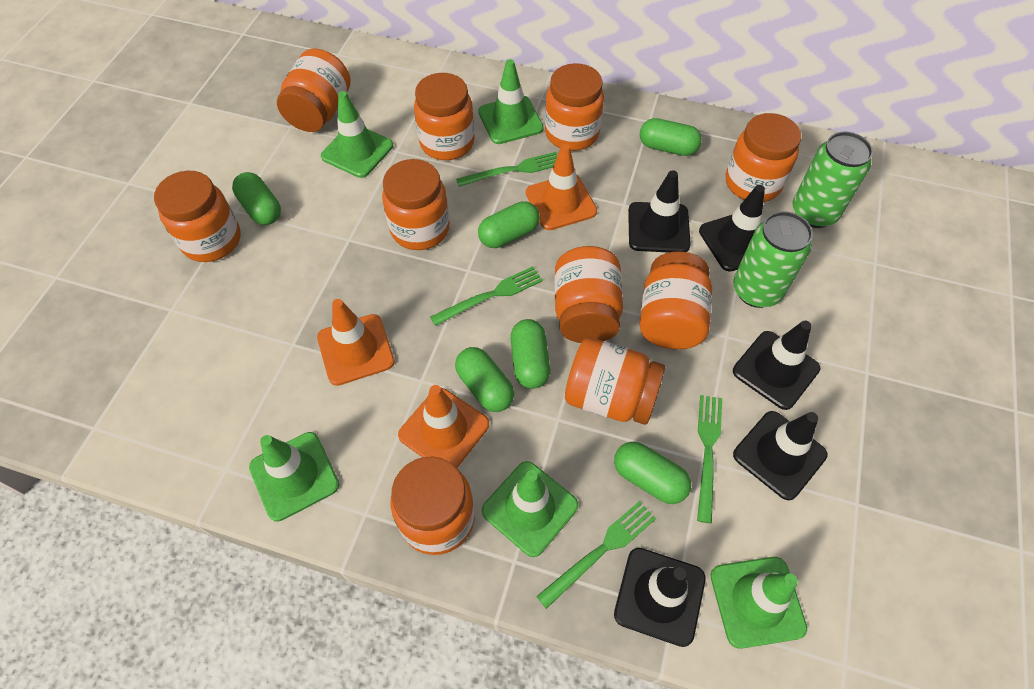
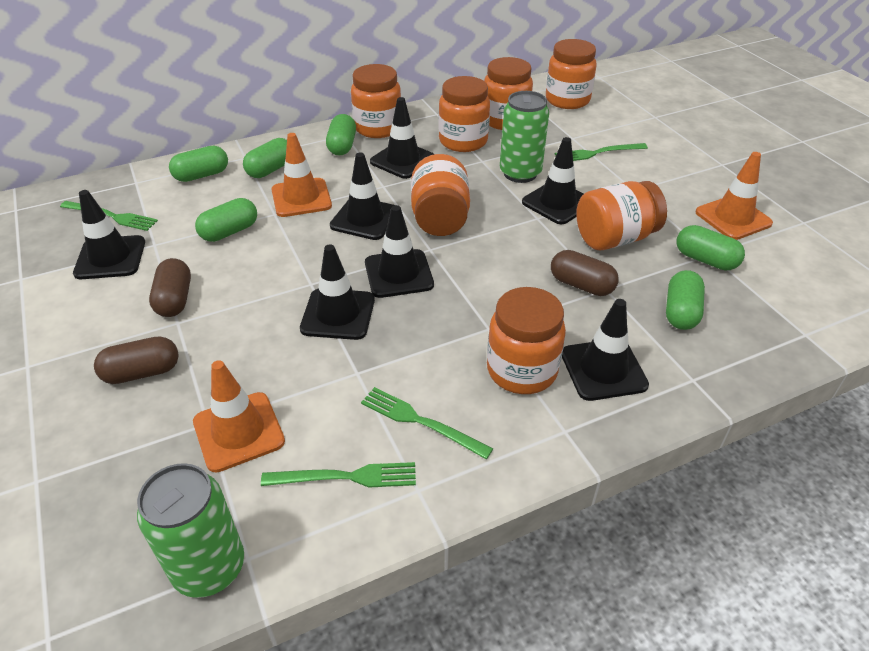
black traffic cone: 5 -> 7
brown capsule: 0 -> 3
green traffic cone: 5 -> 0
orange jar: 10 -> 7

